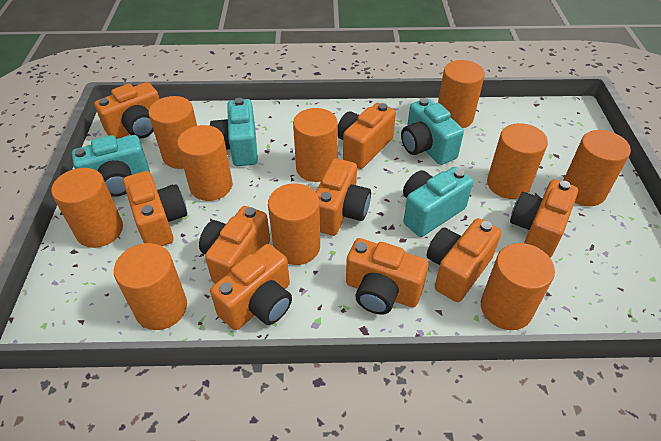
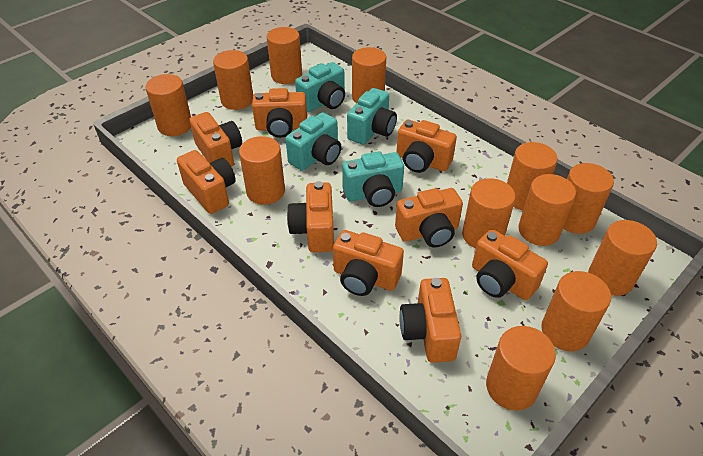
orange cylinder: 10 -> 12

